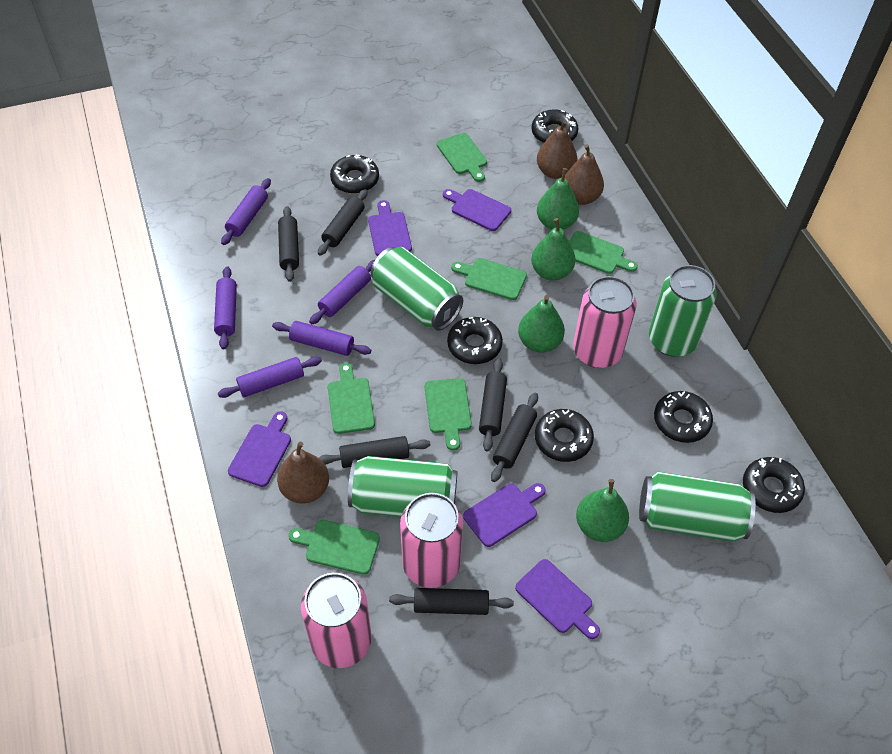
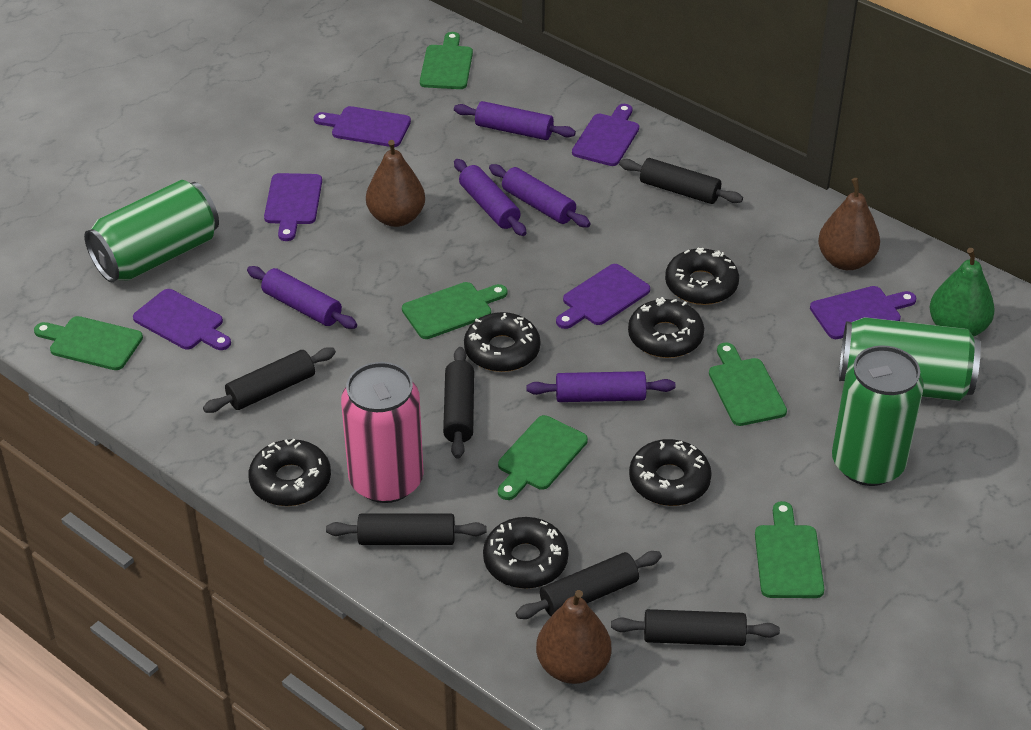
green can: 4 -> 3
green pear: 4 -> 1
pink can: 3 -> 1
purple cutting board: 5 -> 6

